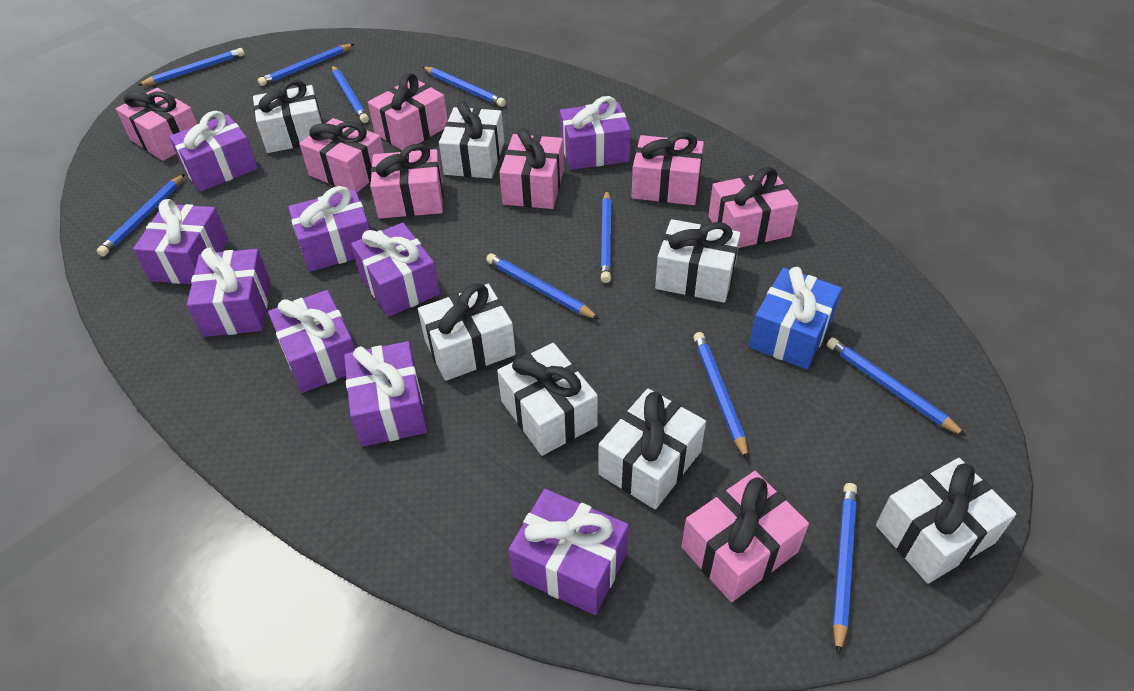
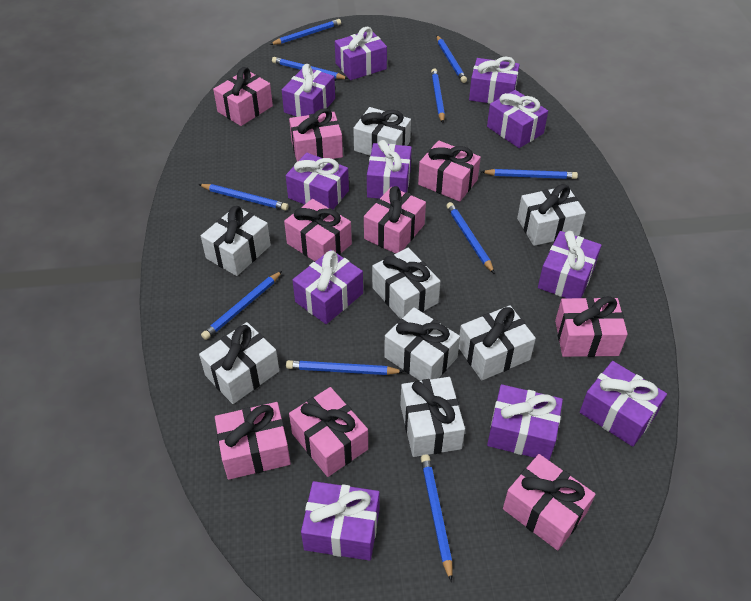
blue gift: 1 -> 0
pink gift: 8 -> 9
purple gift: 9 -> 11
white gift: 7 -> 8

